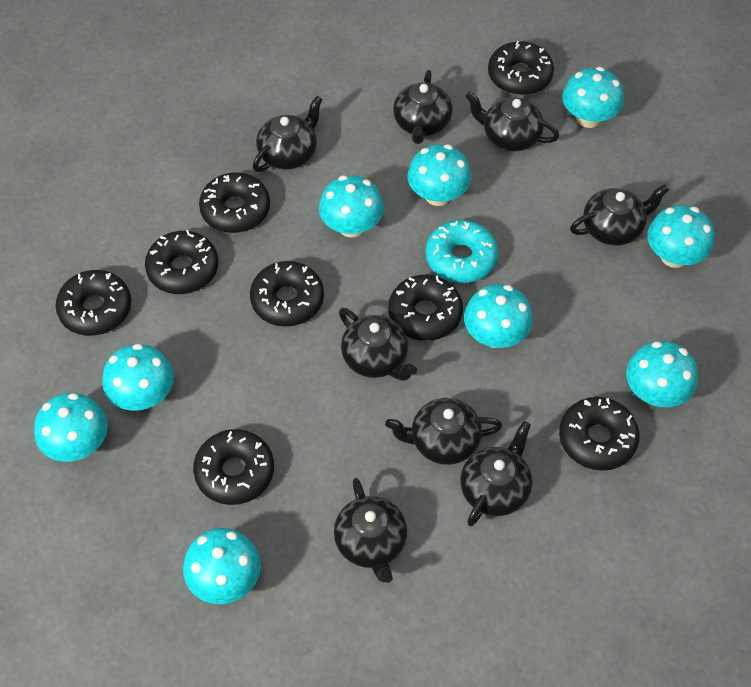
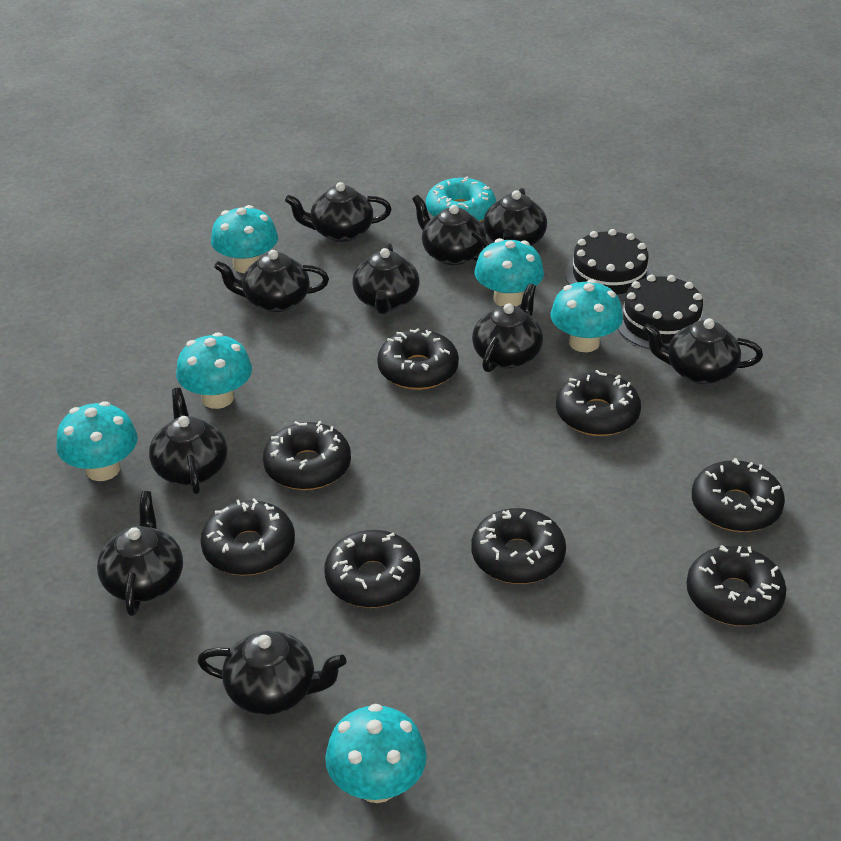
black cake: 0 -> 2
black teapot: 8 -> 10
turquoise mushroom: 9 -> 6

